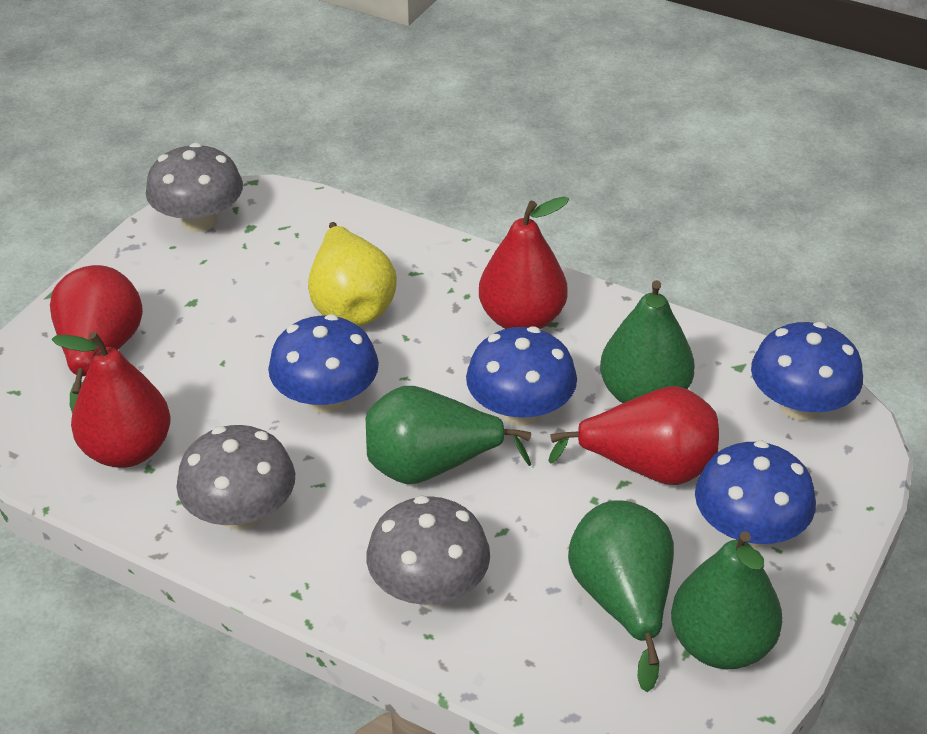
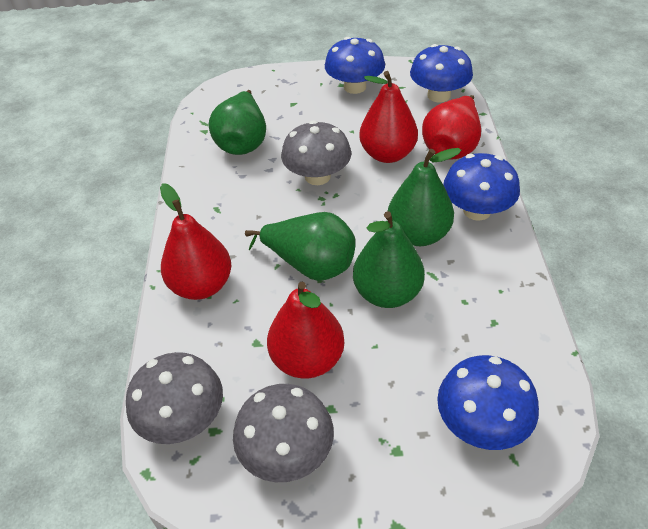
yellow pear: 1 -> 0

